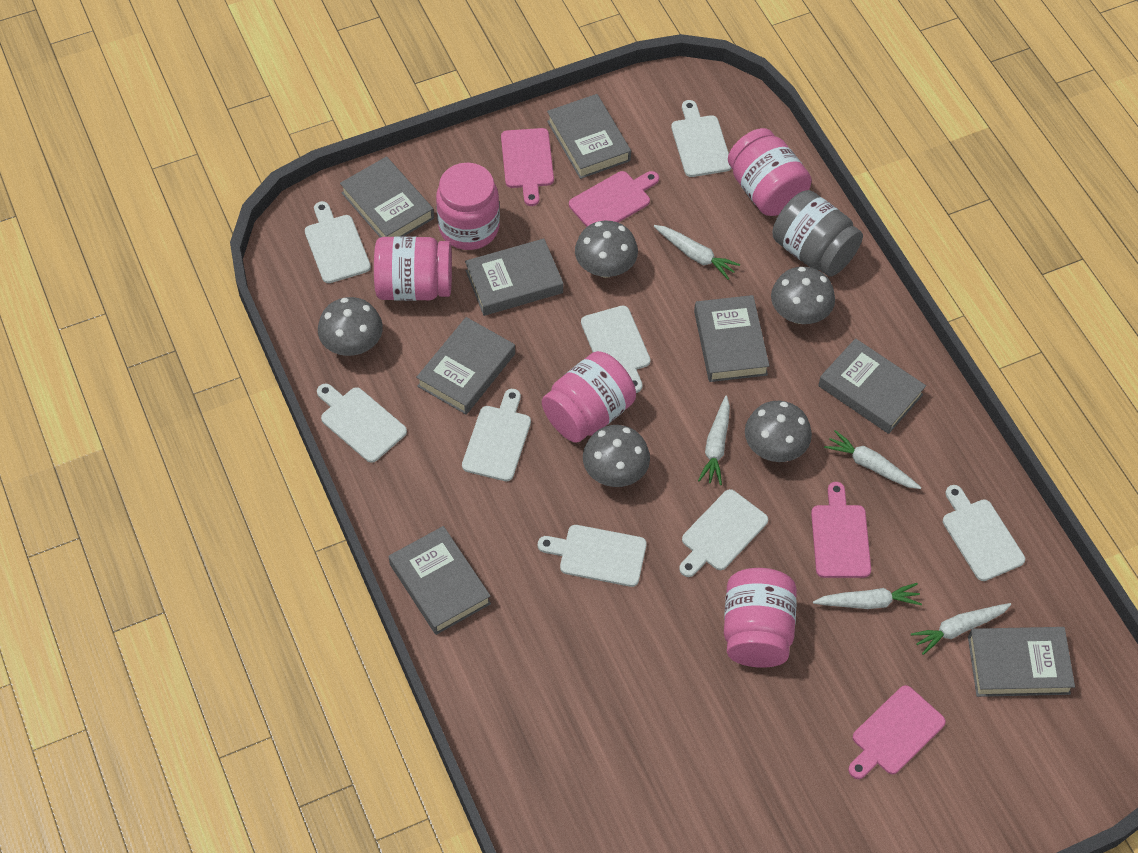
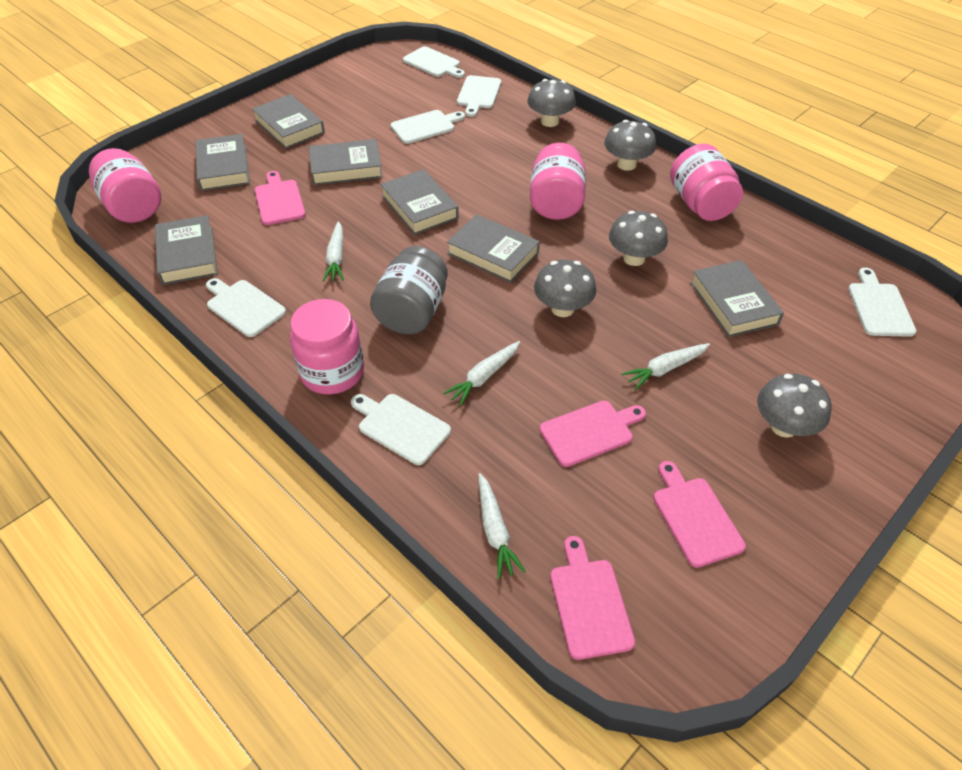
grey book: 8 -> 7
pink jar: 5 -> 4
white carrot: 5 -> 4
white cutting board: 8 -> 6

